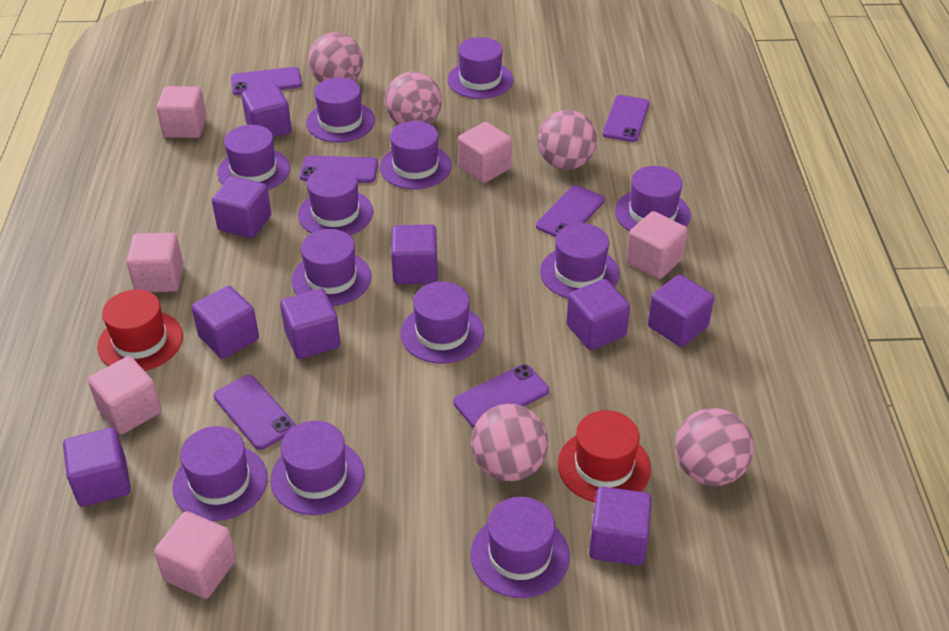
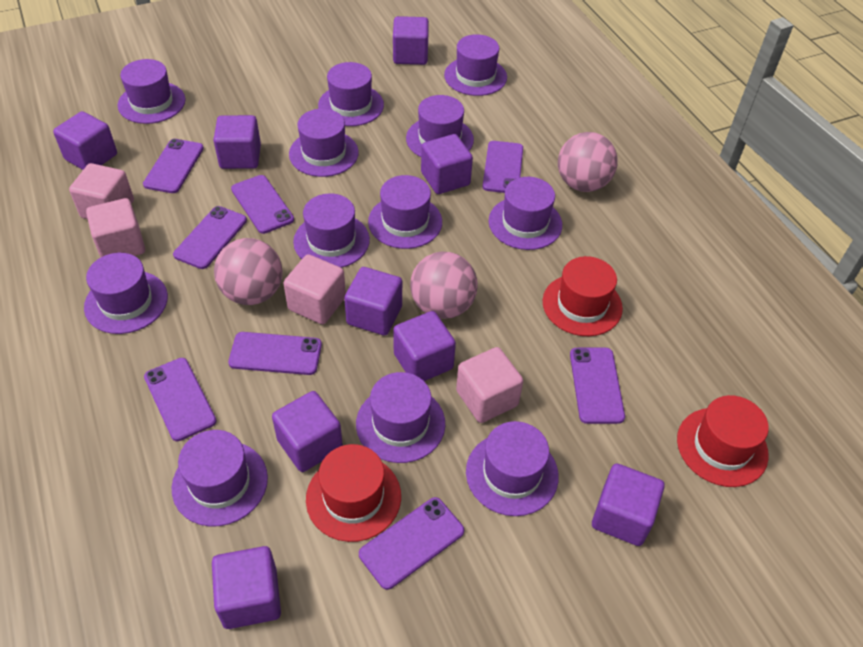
pink ball: 5 -> 3
pink cube: 6 -> 4
purple phone: 6 -> 8
red hat: 2 -> 3

